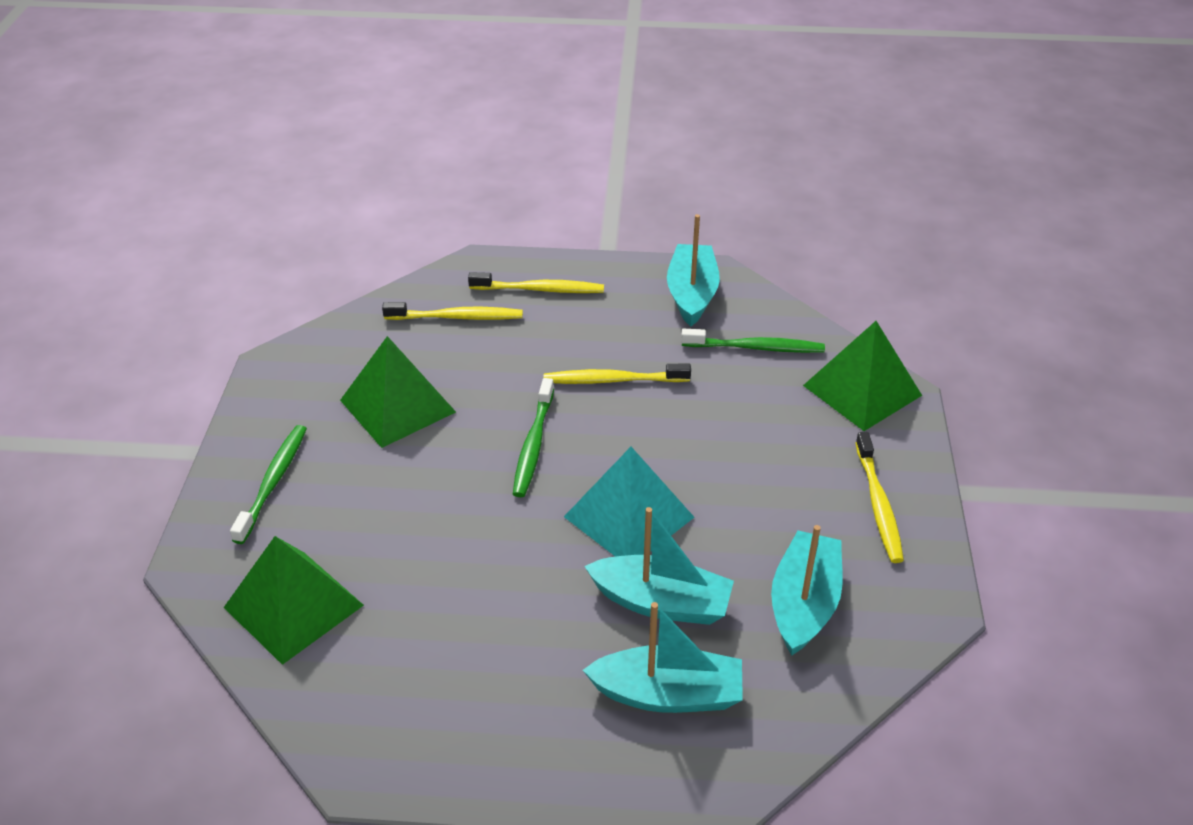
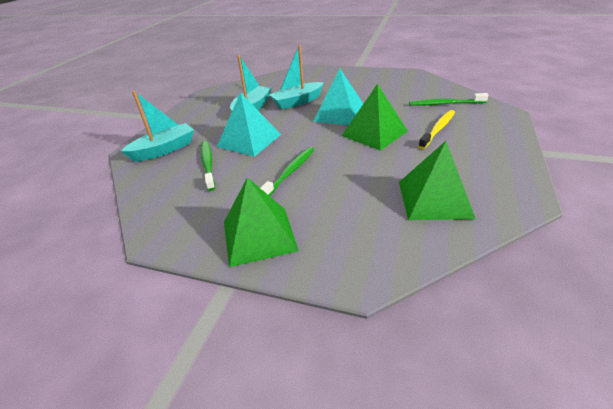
turquoise boat: 4 -> 3
turquoise pyramid: 1 -> 2
yellow toothbrush: 4 -> 1

